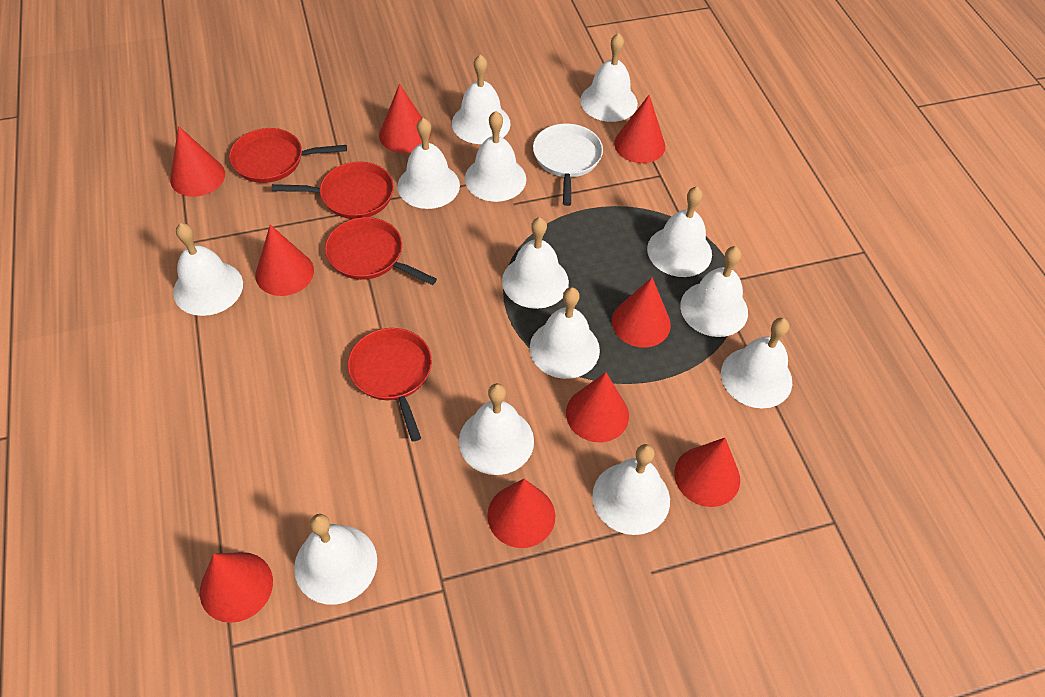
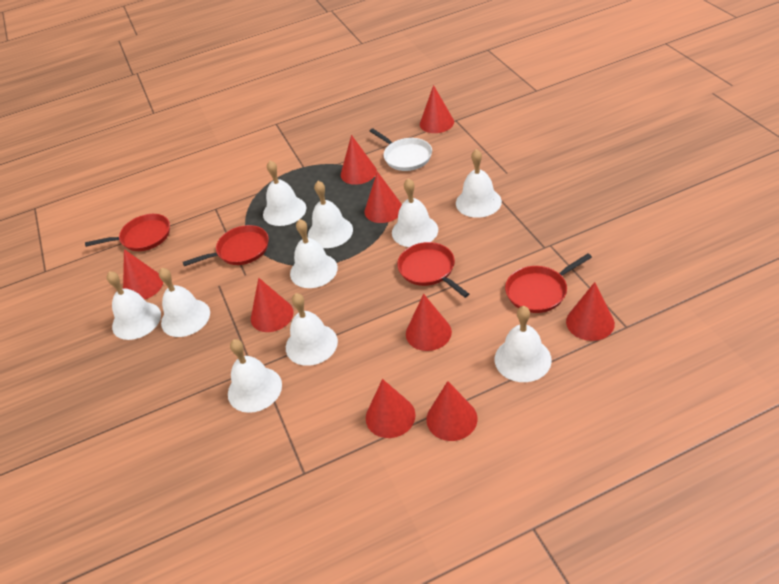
white bell: 13 -> 10

